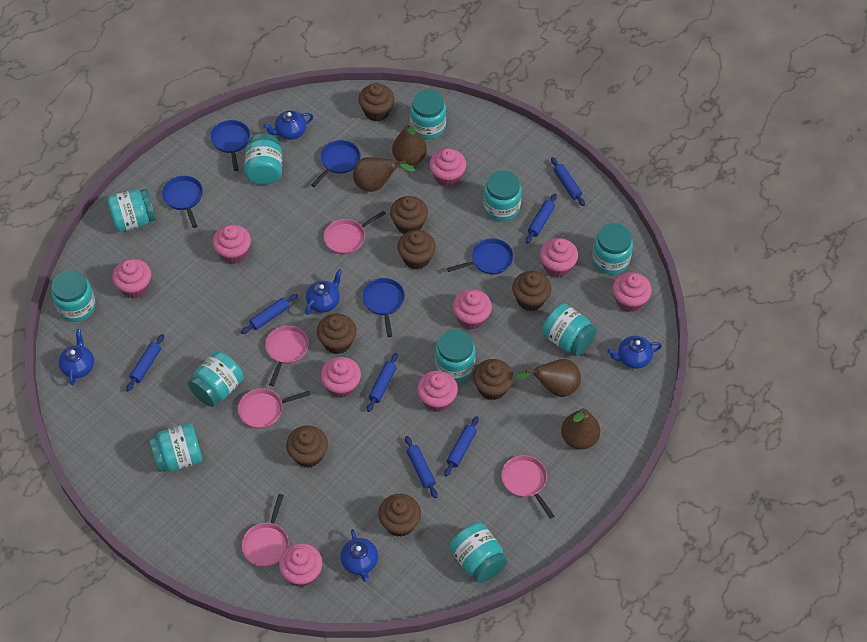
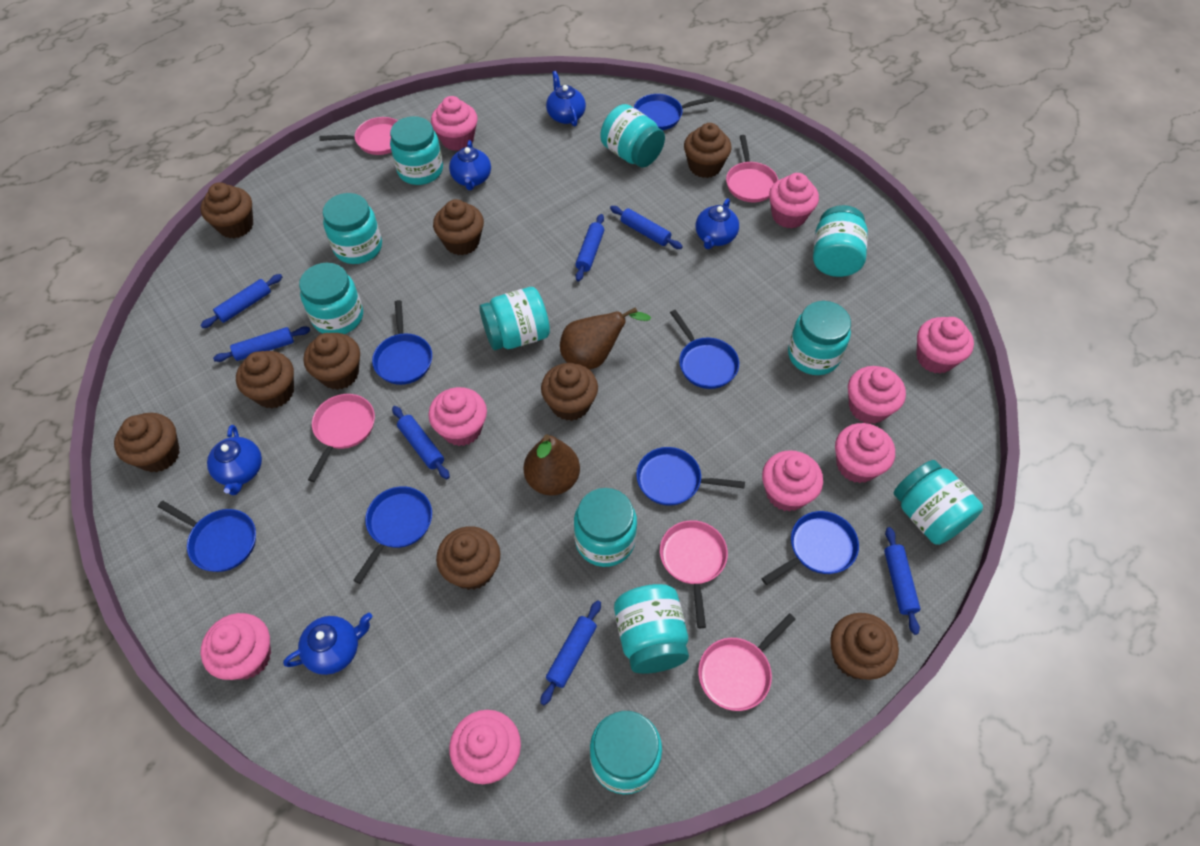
blue pan: 5 -> 7
brown cupcake: 8 -> 9
brown pear: 4 -> 2

